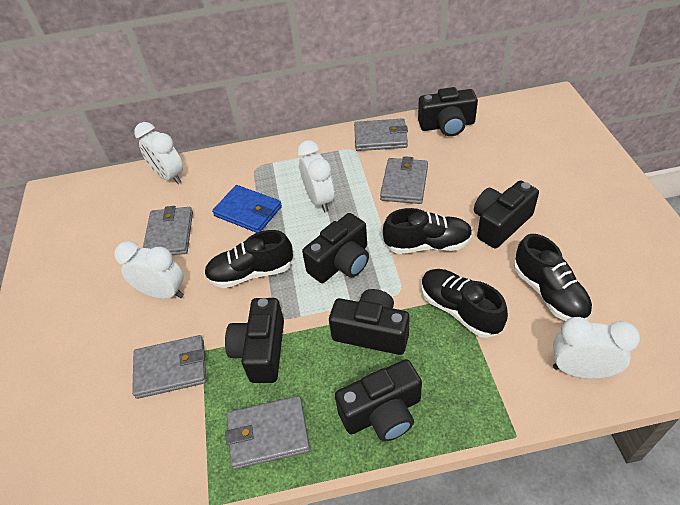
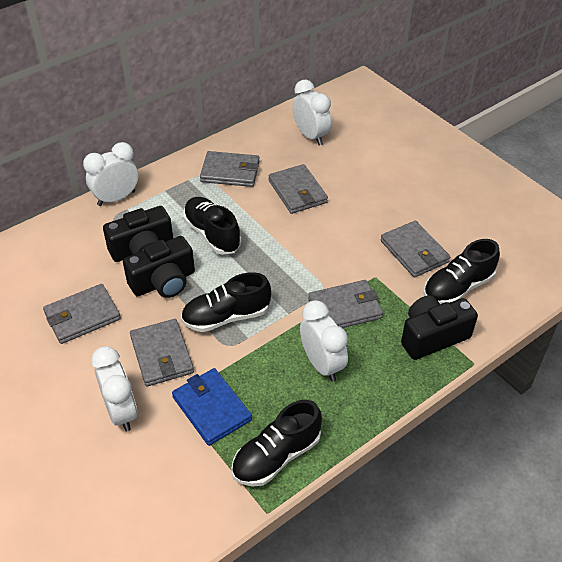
black camera: 6 -> 3
grey wallet: 5 -> 6

